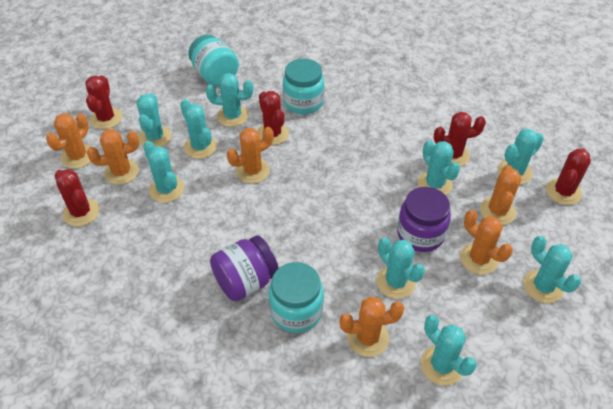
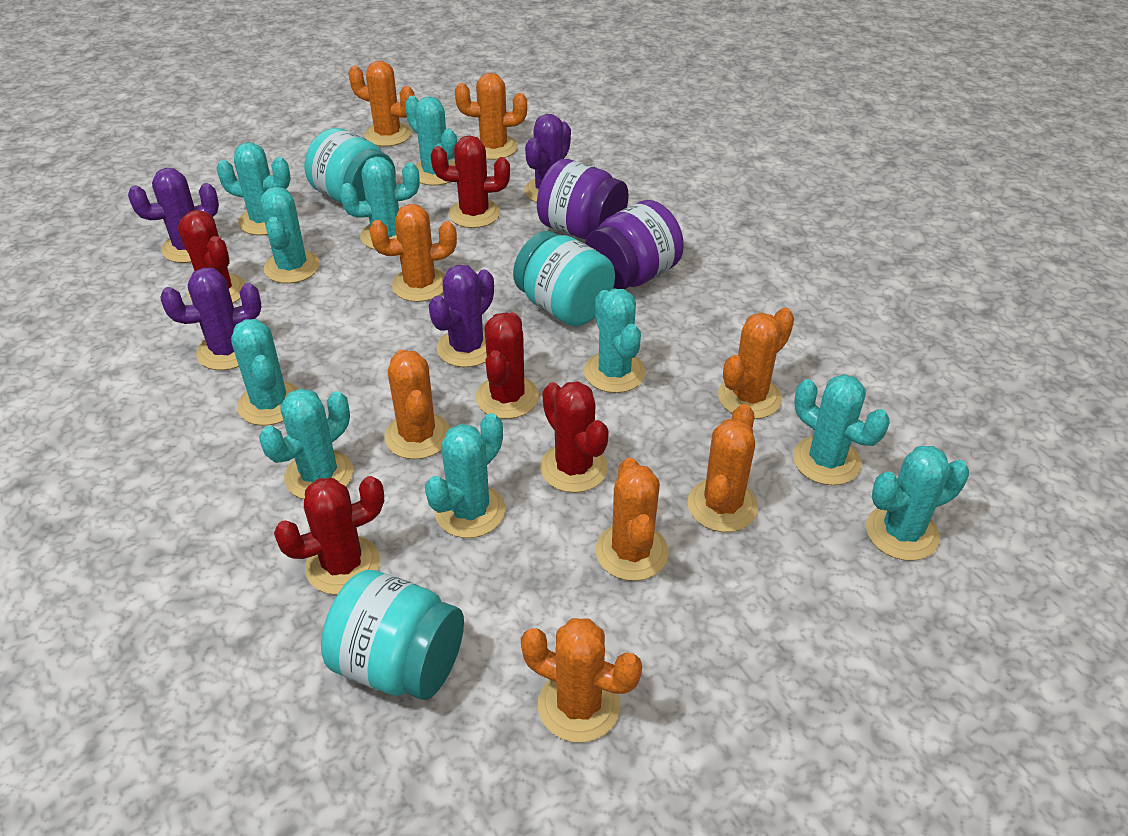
orange cactus: 6 -> 8
purple cactus: 0 -> 4
turquoise cactus: 9 -> 10

